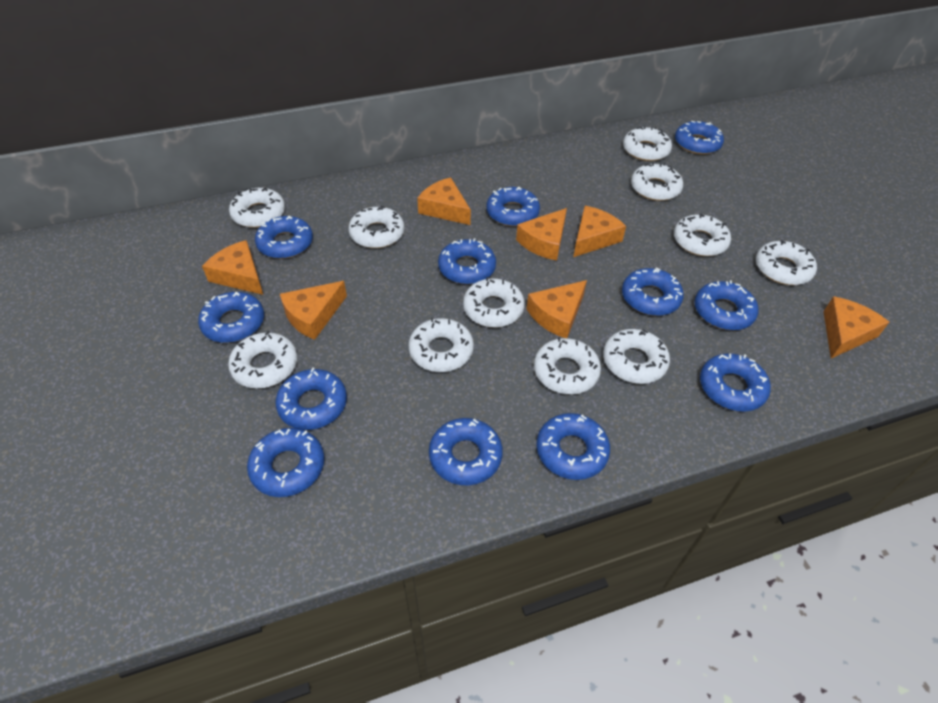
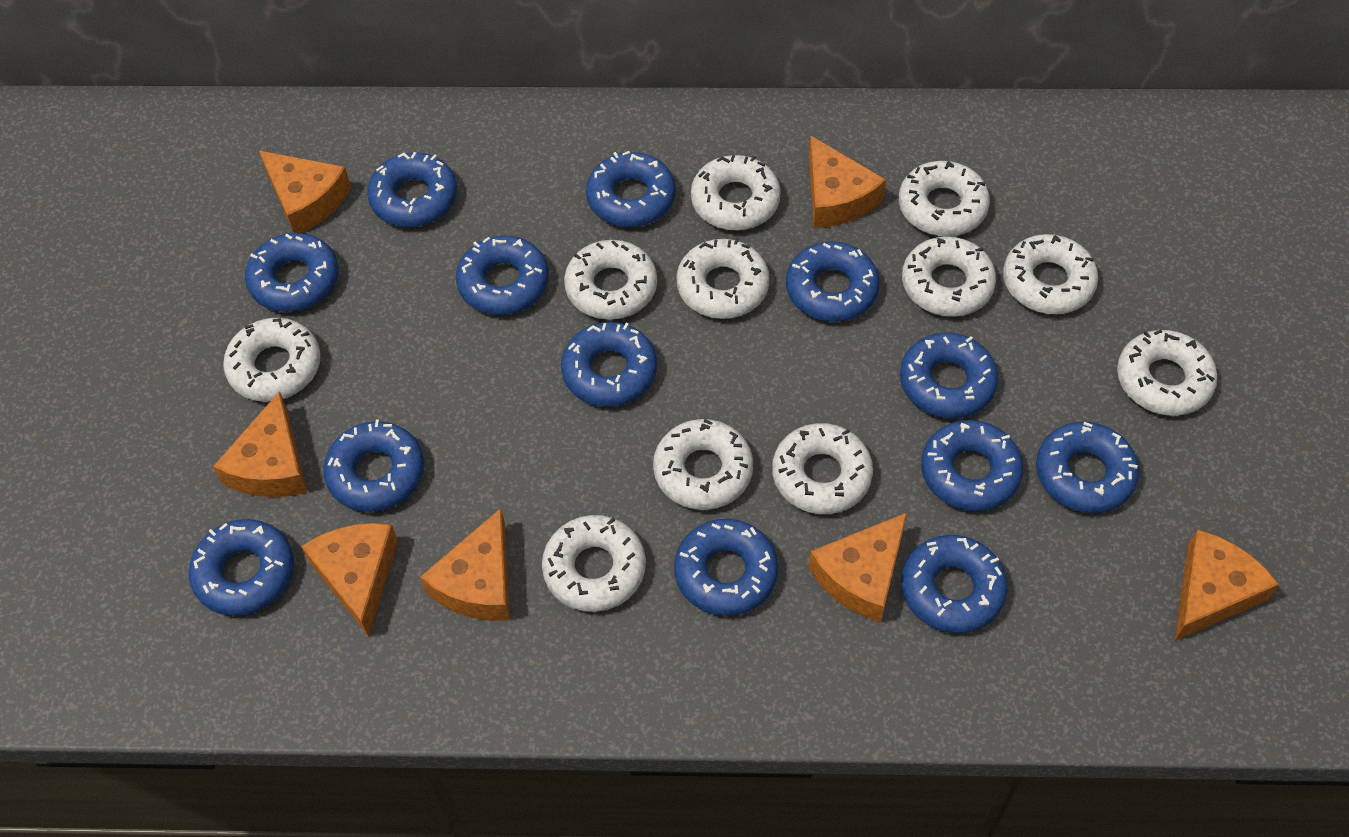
blue donut: 12 -> 13

